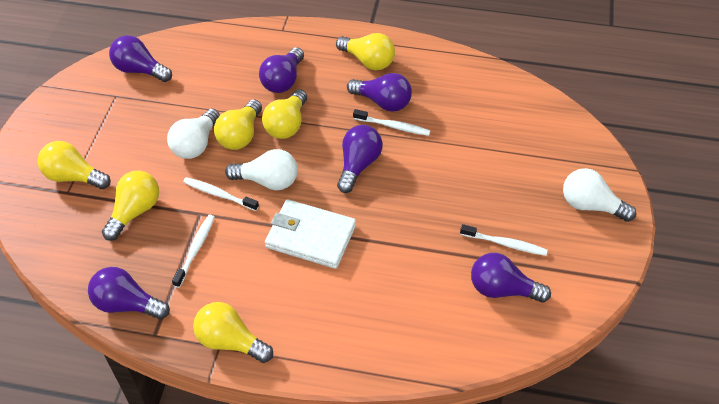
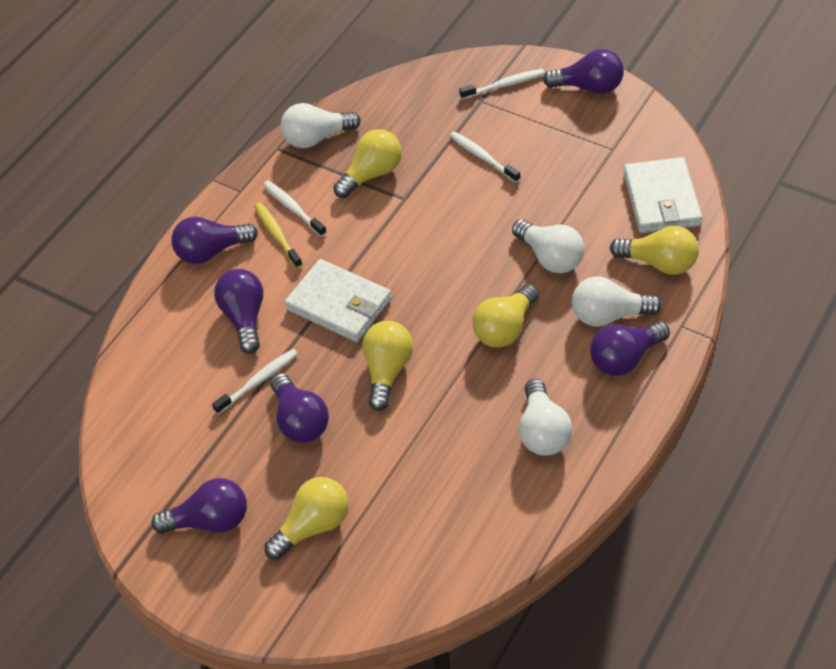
white light bulb: 3 -> 4
white wallet: 1 -> 2
yellow light bulb: 6 -> 5
yellow toothbrush: 0 -> 1

